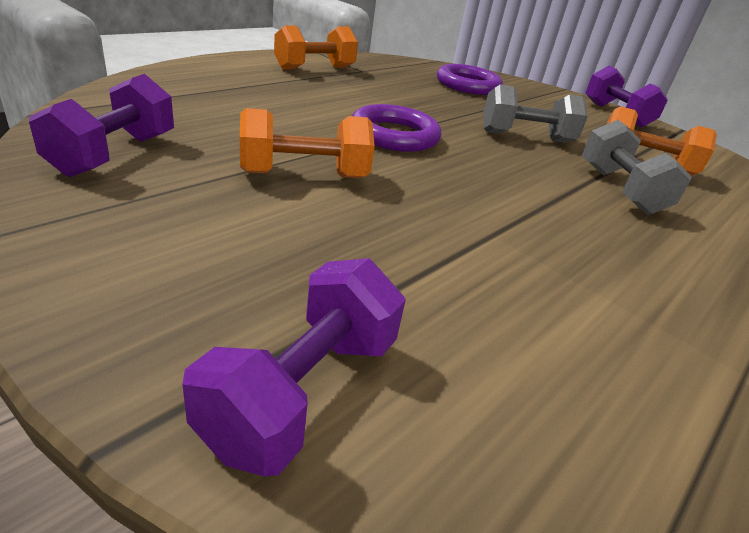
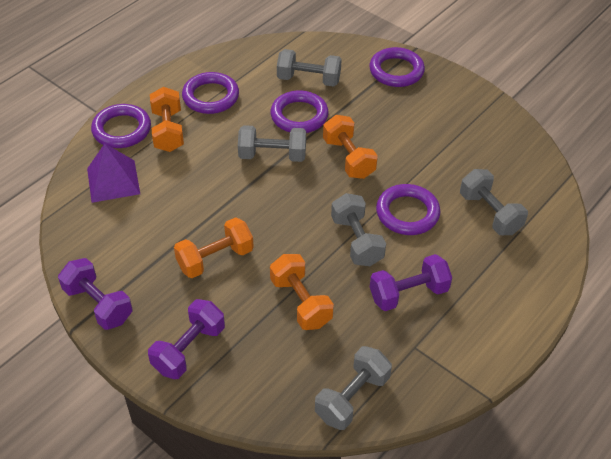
grey dumbbell: 2 -> 5
orange dumbbell: 3 -> 4
purple pyramid: 0 -> 1
purple ring: 2 -> 5

